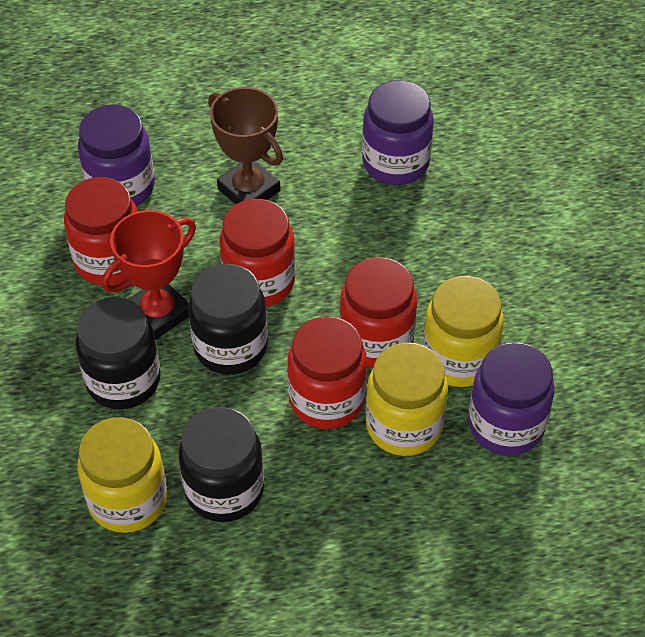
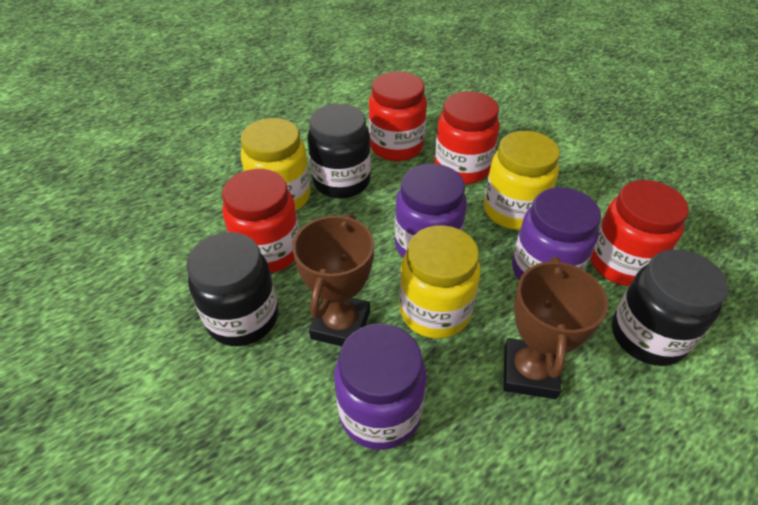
brown trophy: 1 -> 2
red trophy: 1 -> 0

